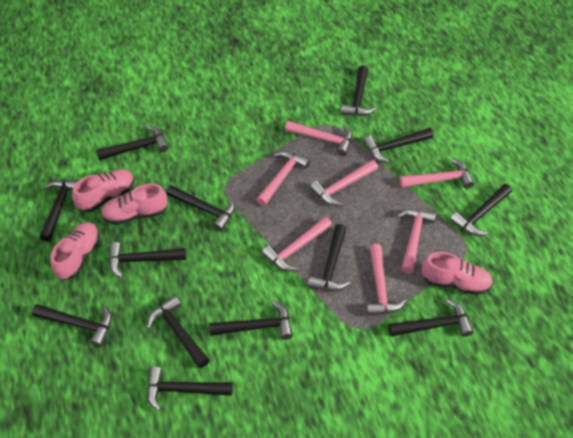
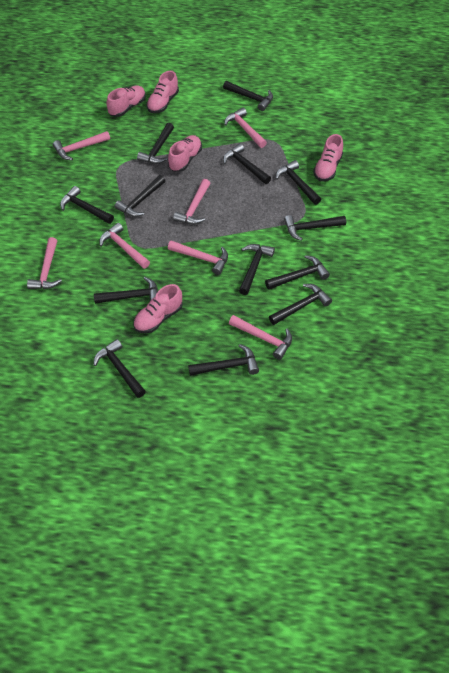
pink shoe: 4 -> 5

